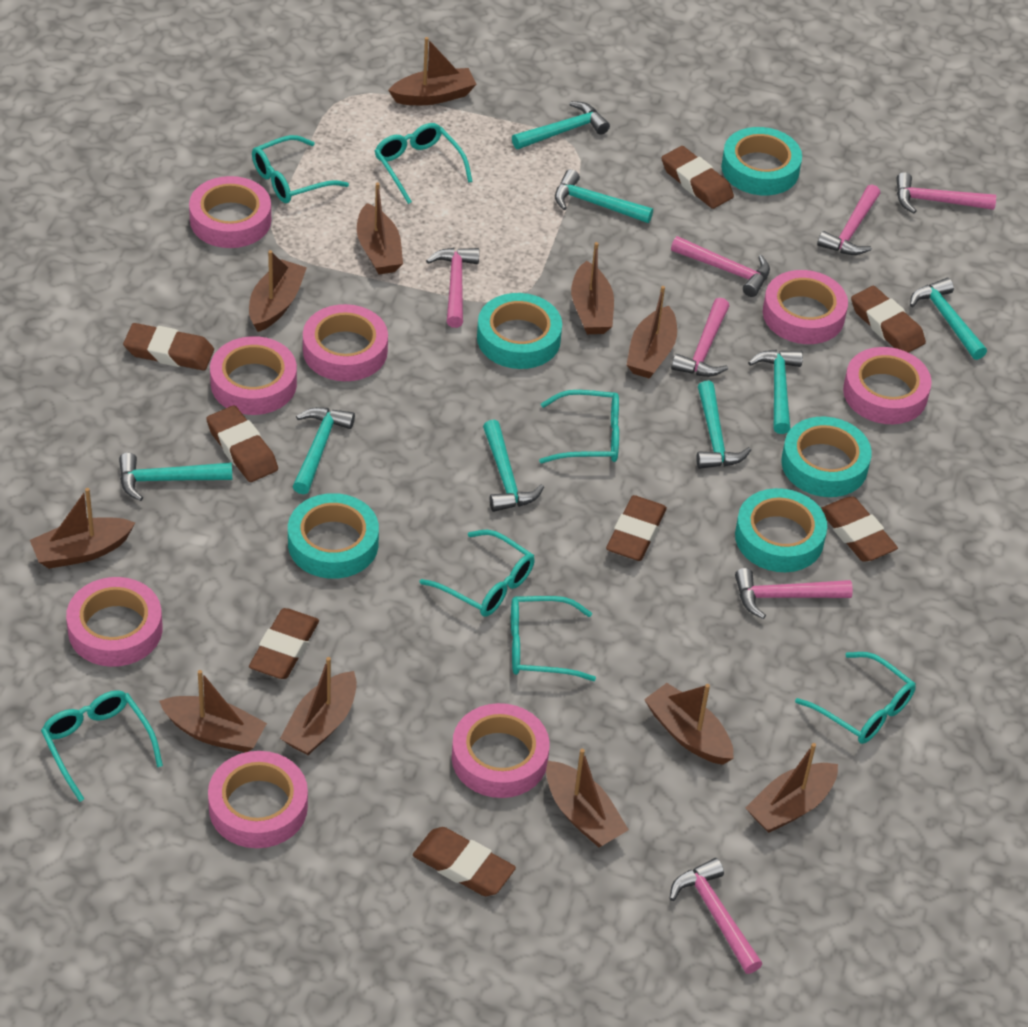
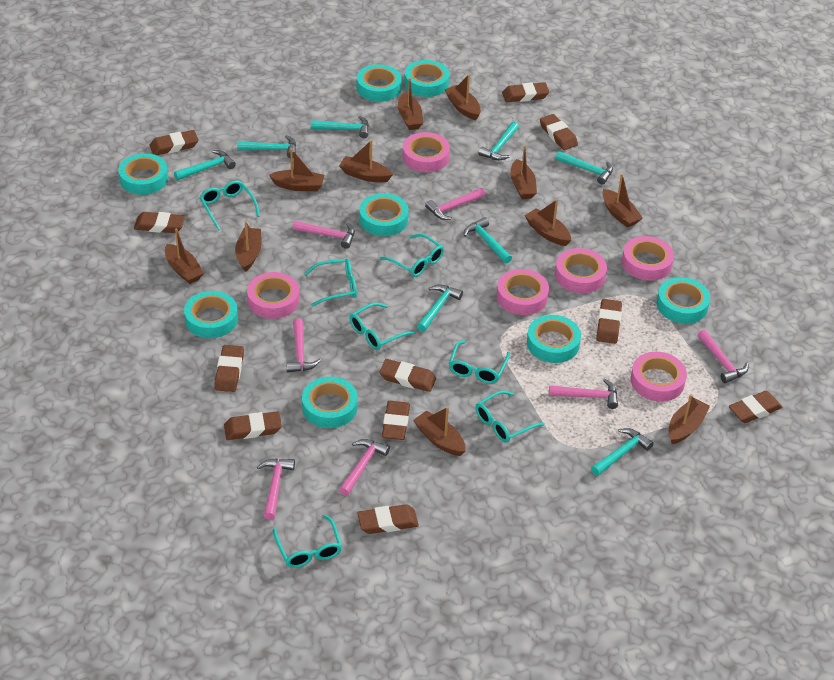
brown eraser: 8 -> 11
pink tape: 8 -> 6
turquoise tape: 5 -> 8

